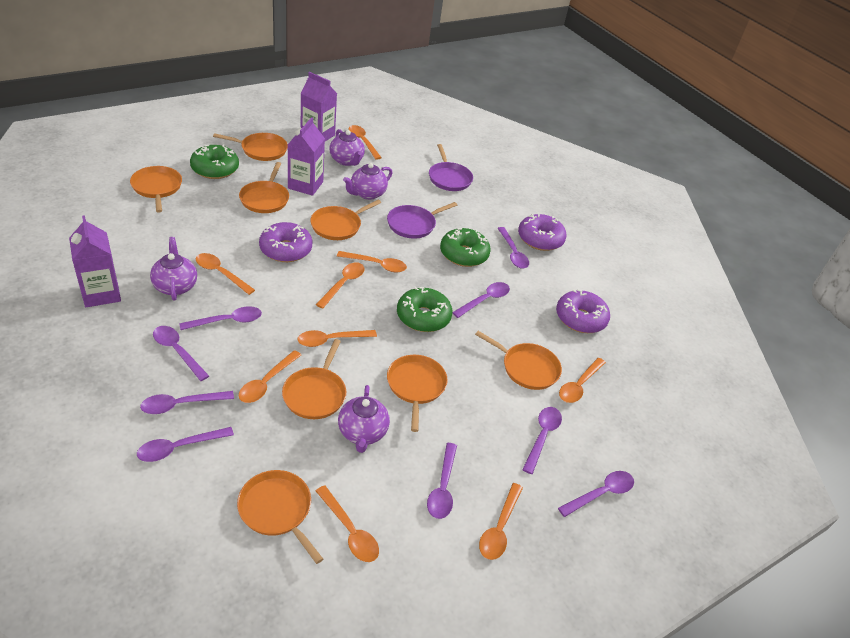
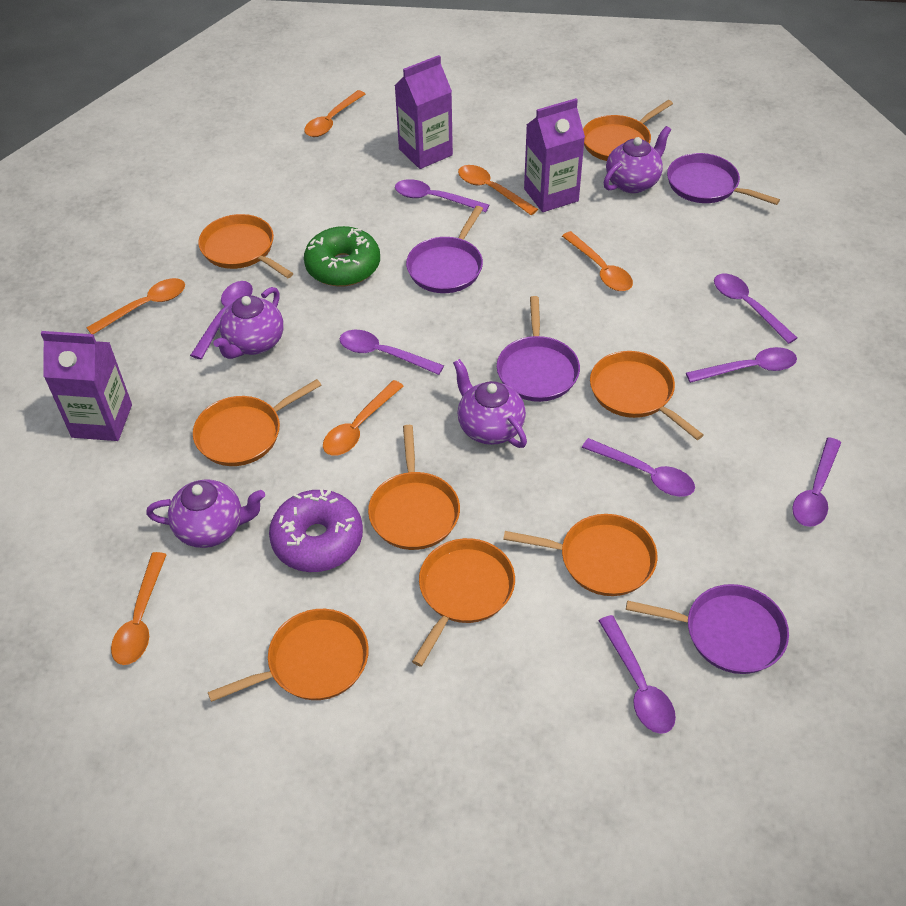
green donut: 3 -> 1
orange spoon: 9 -> 6
purple donut: 3 -> 1
purple pan: 2 -> 4
purple spoon: 9 -> 8

